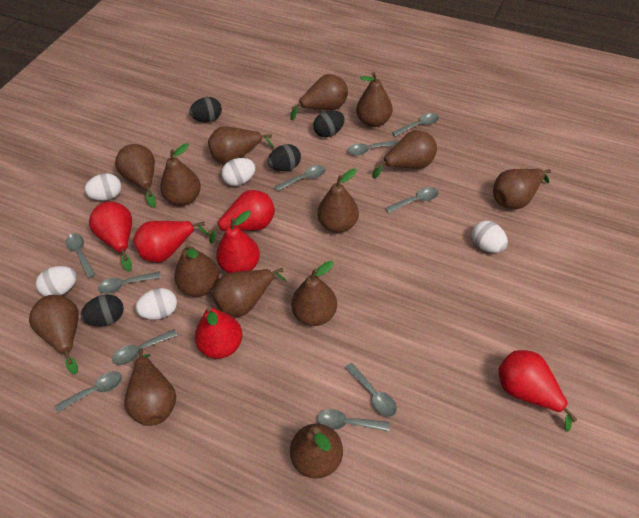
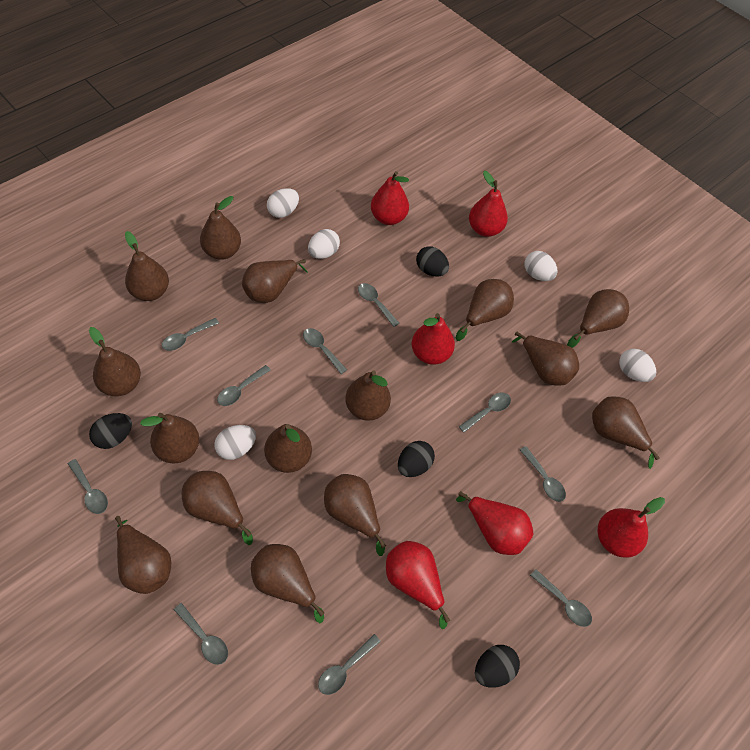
brown pear: 14 -> 15

